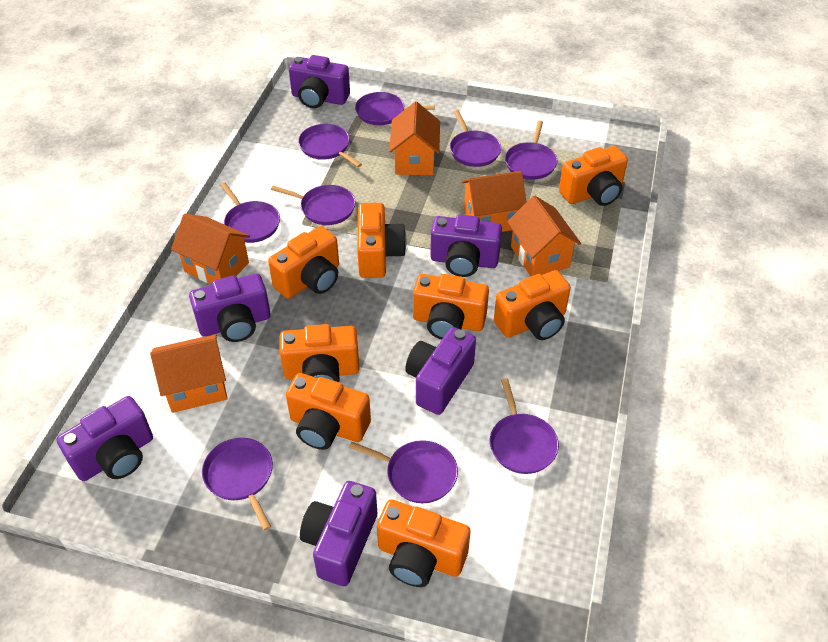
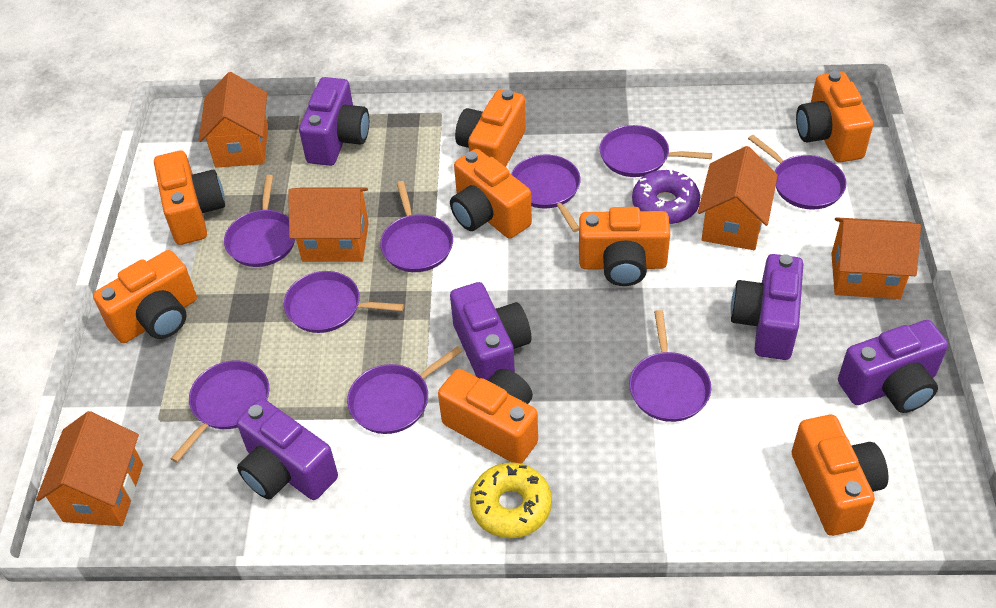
purple camera: 6 -> 5
purple donut: 0 -> 1
yellow donut: 0 -> 1

